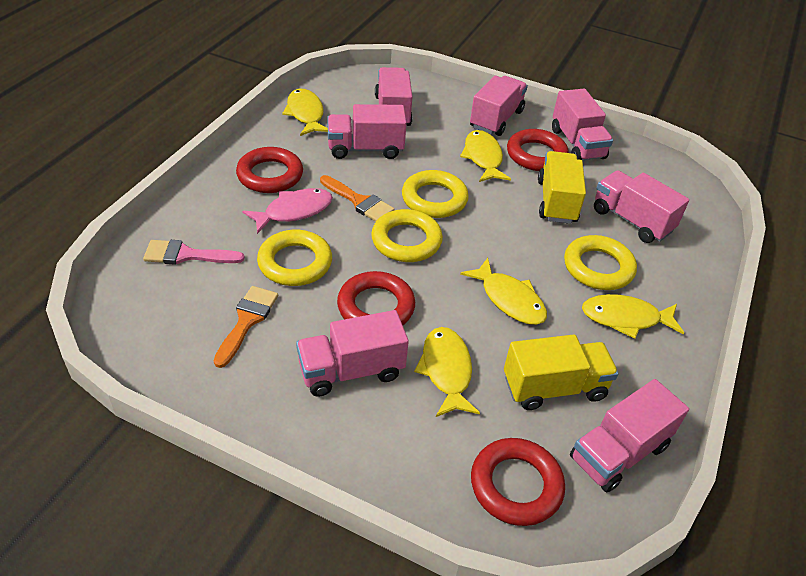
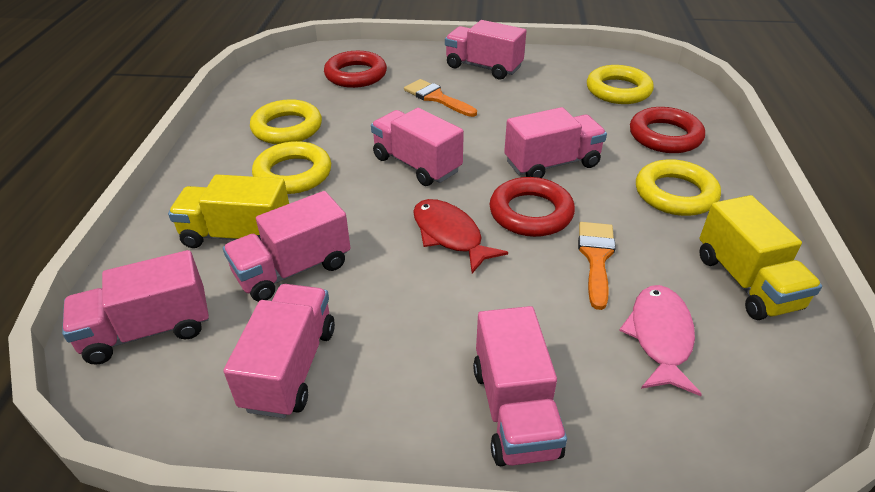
pink brush: 1 -> 0
red fish: 0 -> 1
red ring: 4 -> 3
yellow fish: 5 -> 0

